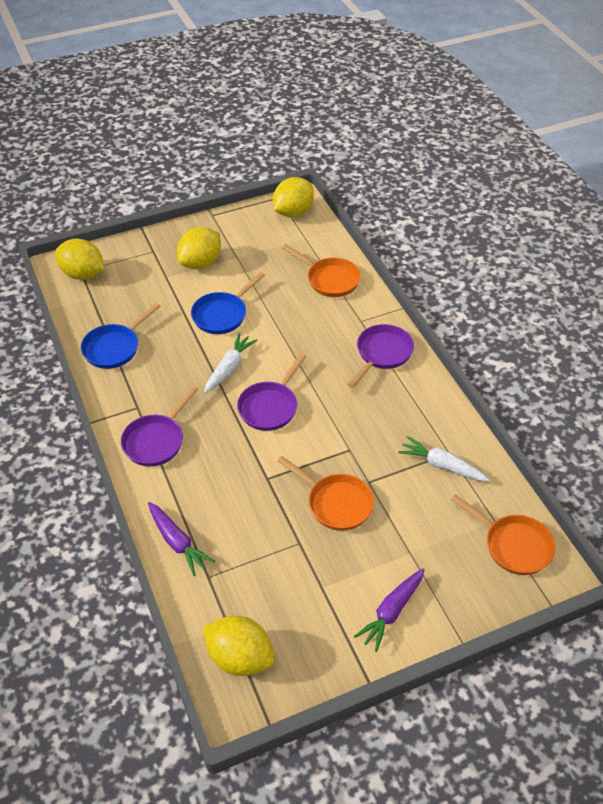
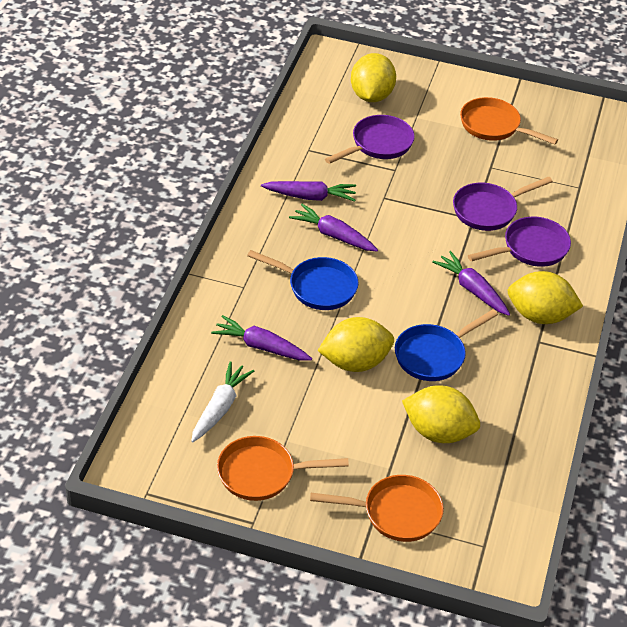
purple carrot: 2 -> 4
white carrot: 2 -> 1

